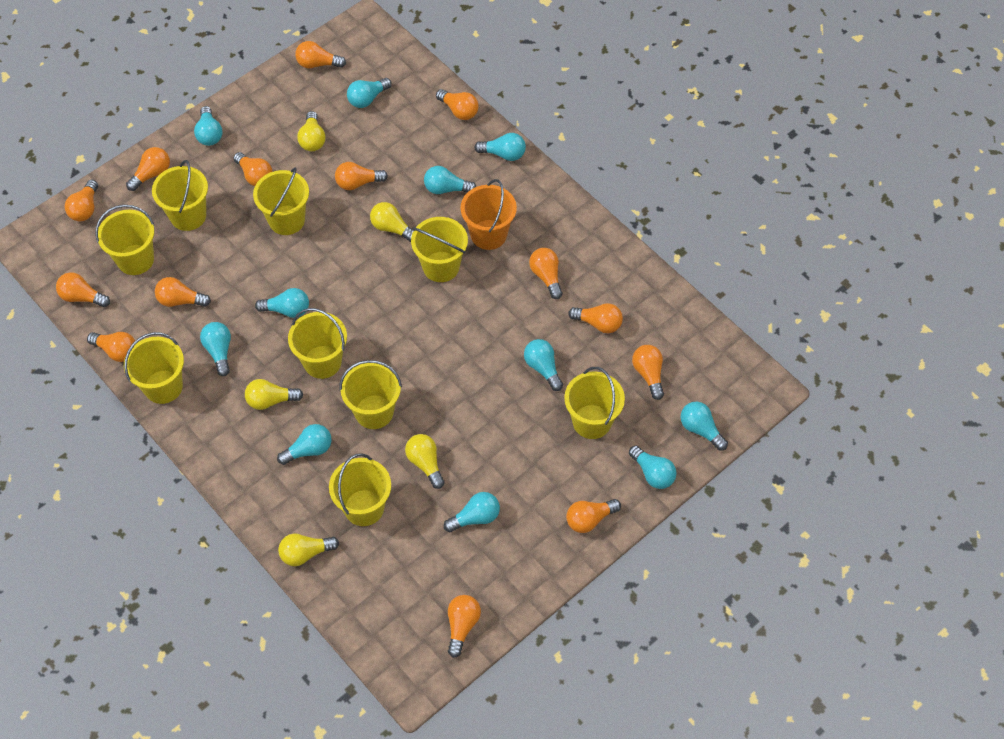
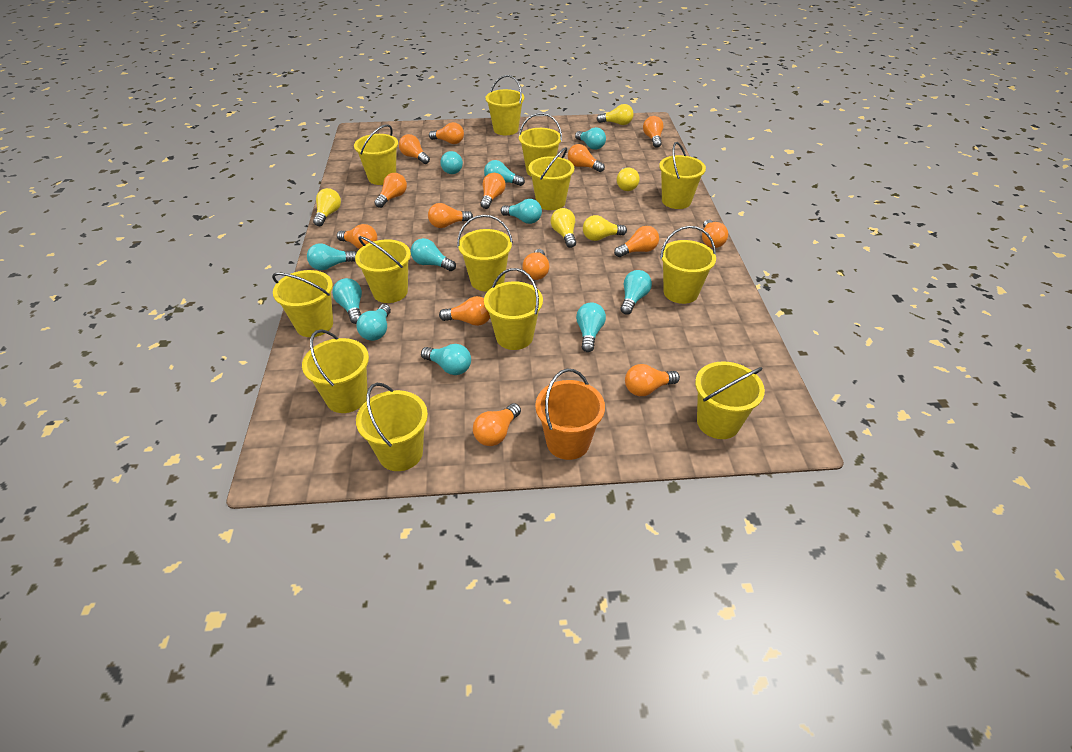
yellow bucket: 9 -> 13

